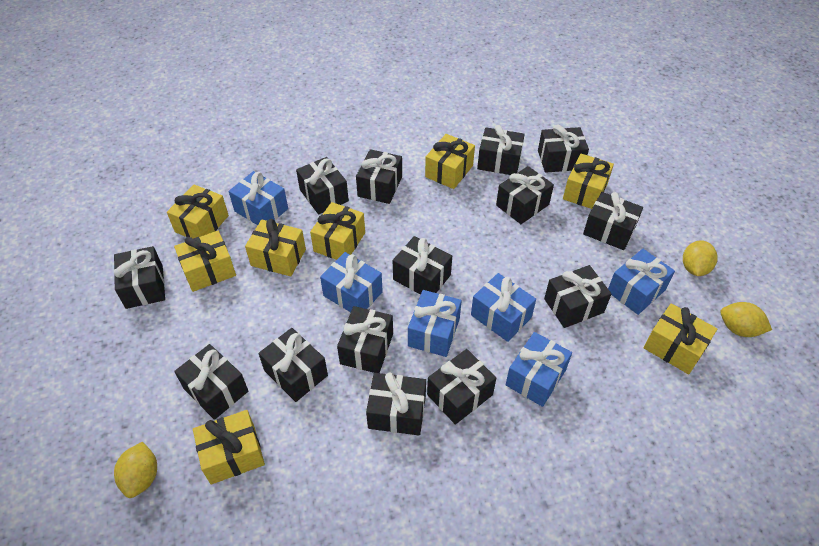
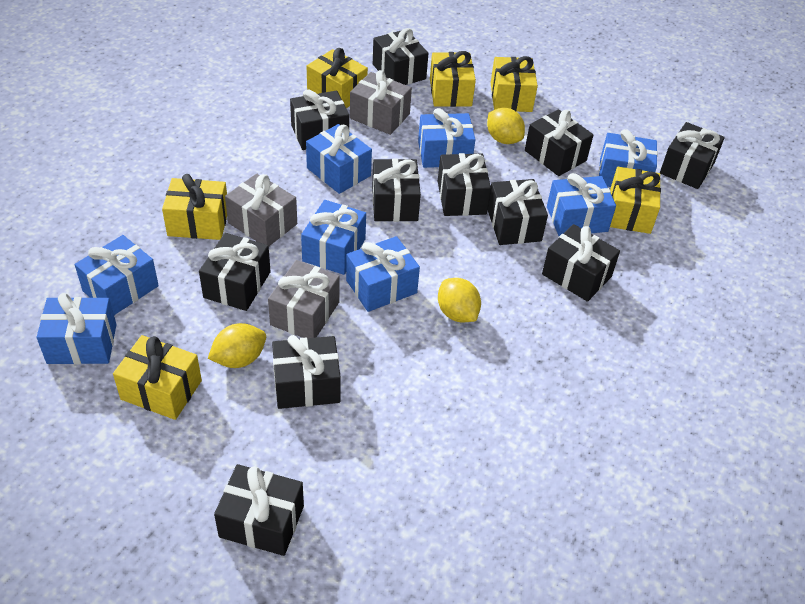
black gift: 14 -> 11
blue gift: 6 -> 8
grey gift: 0 -> 3
yellow gift: 8 -> 6

